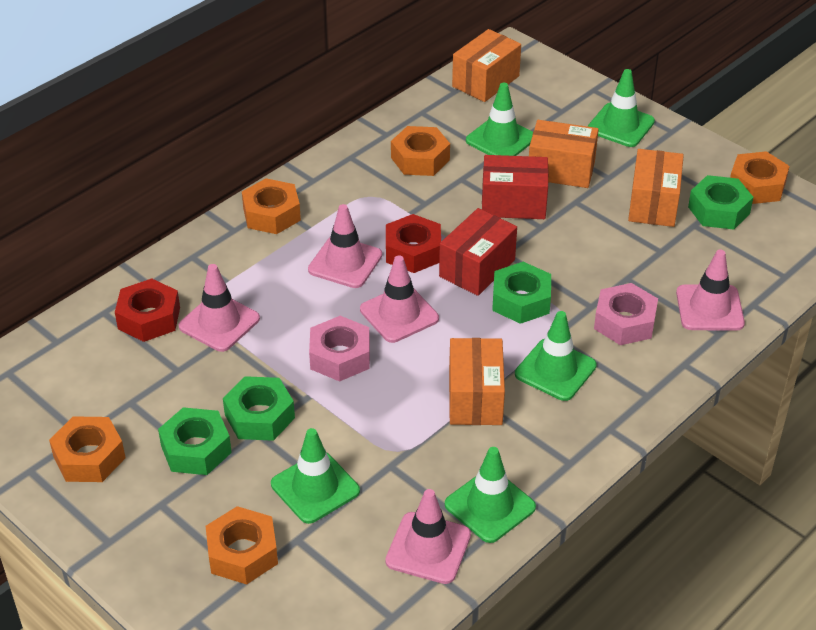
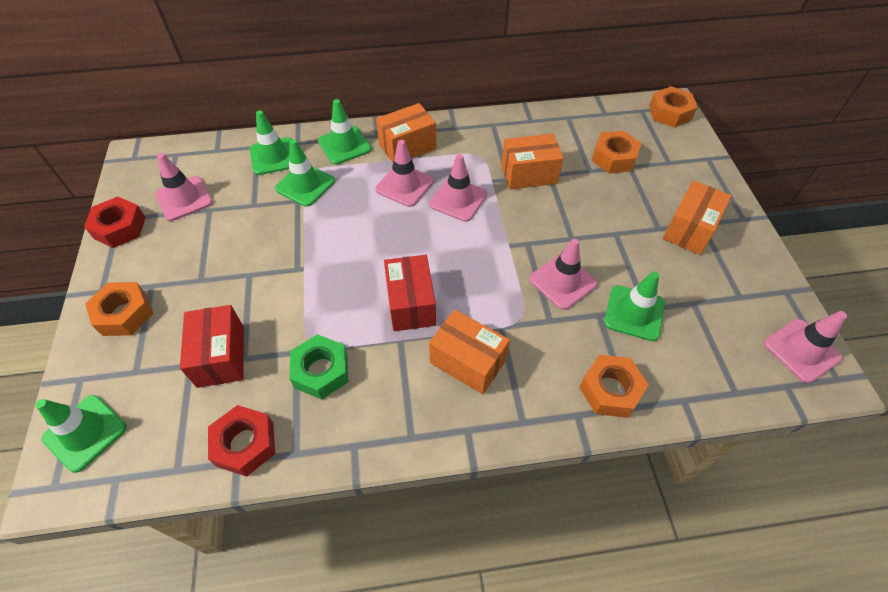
green nut: 4 -> 1
orange nut: 5 -> 4
pink nut: 2 -> 0

